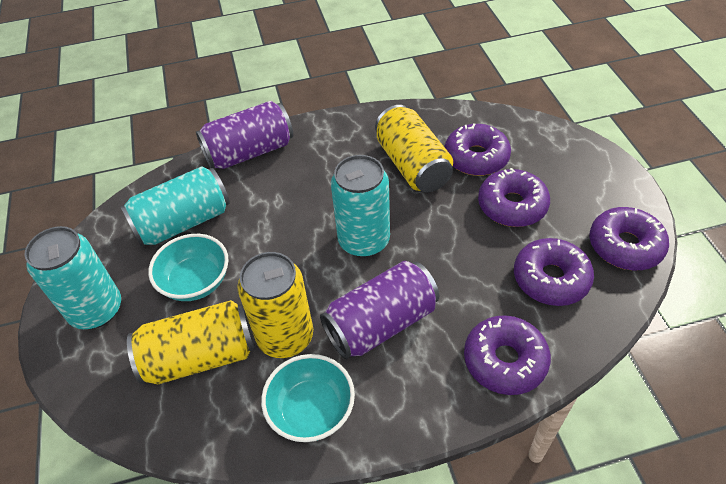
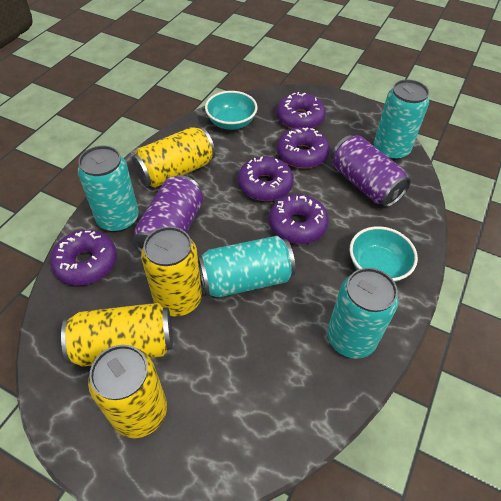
turquoise can: 3 -> 4
yellow can: 3 -> 4

